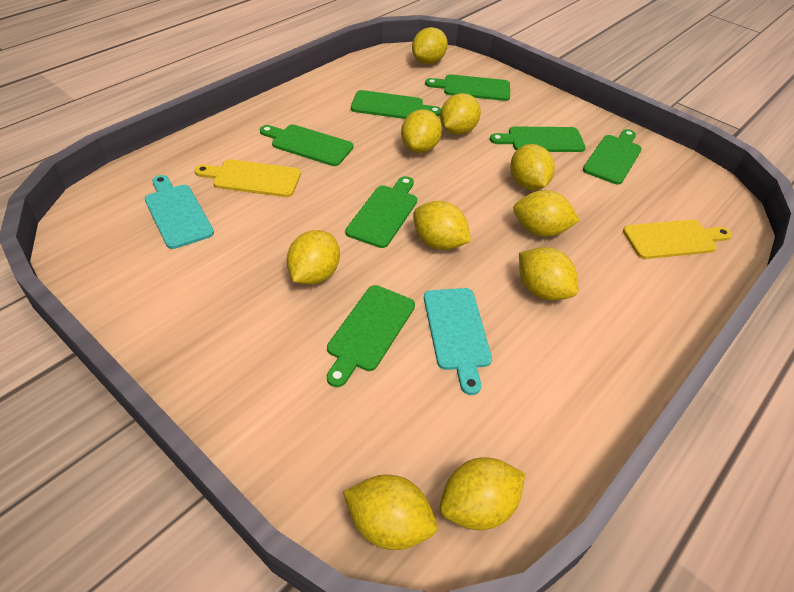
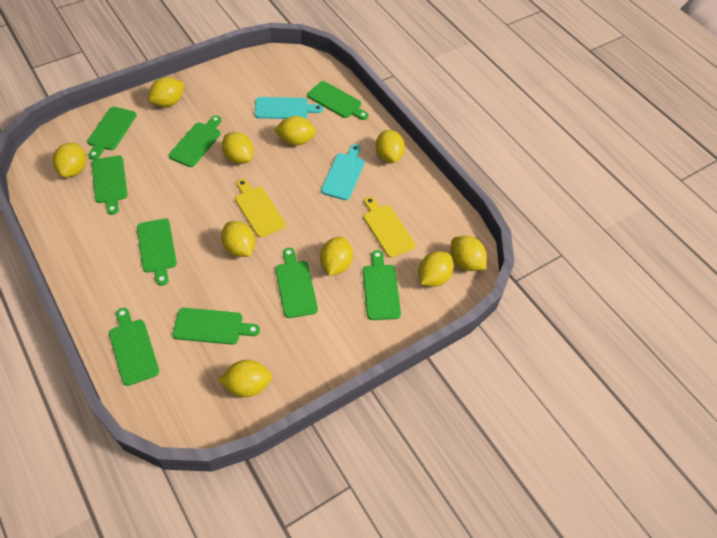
green cutting board: 7 -> 9

